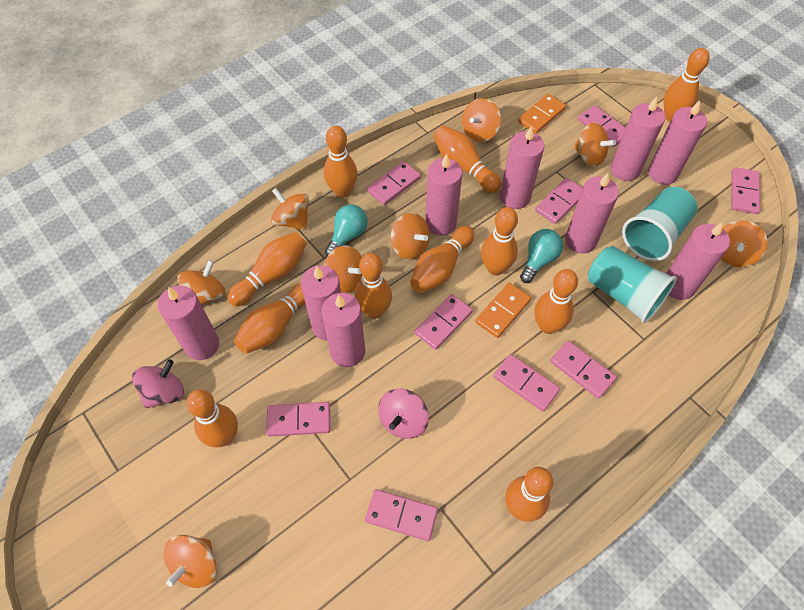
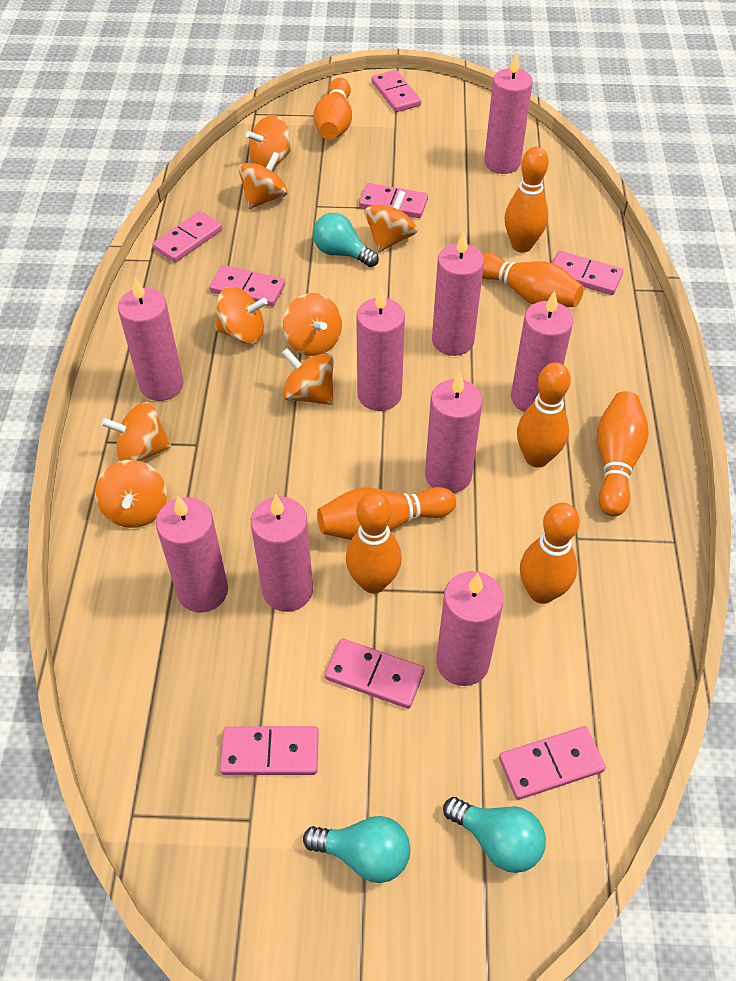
orange bowling pin: 11 -> 8
orange domino: 2 -> 0
pink domino: 9 -> 8
pink spinning top: 2 -> 0
turquoise cup: 2 -> 0
turquoise light bulb: 2 -> 3

